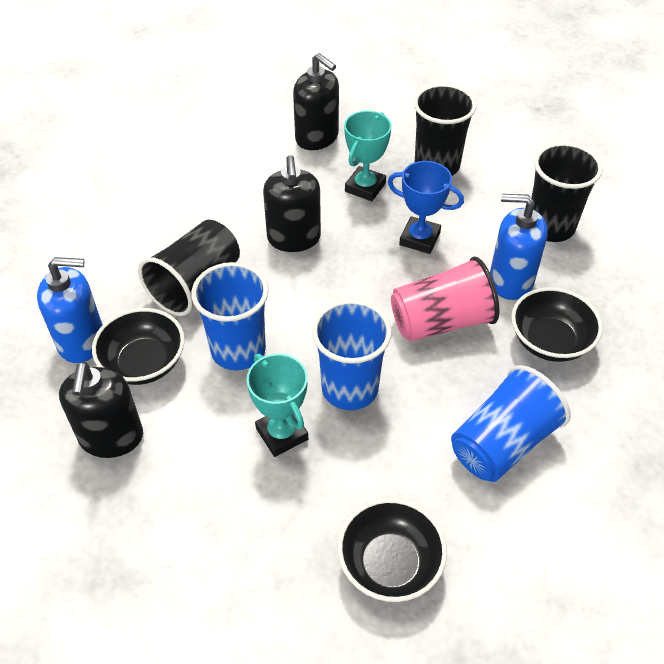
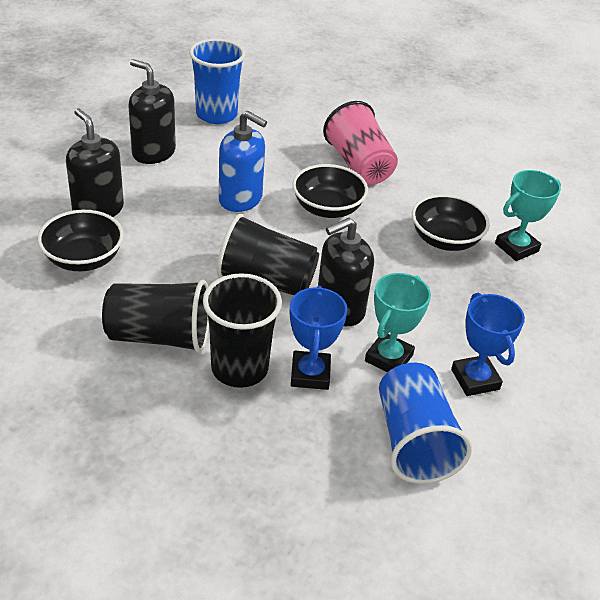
blue cup: 3 -> 2
blue soap dispenser: 2 -> 1
blue trophy: 1 -> 2

